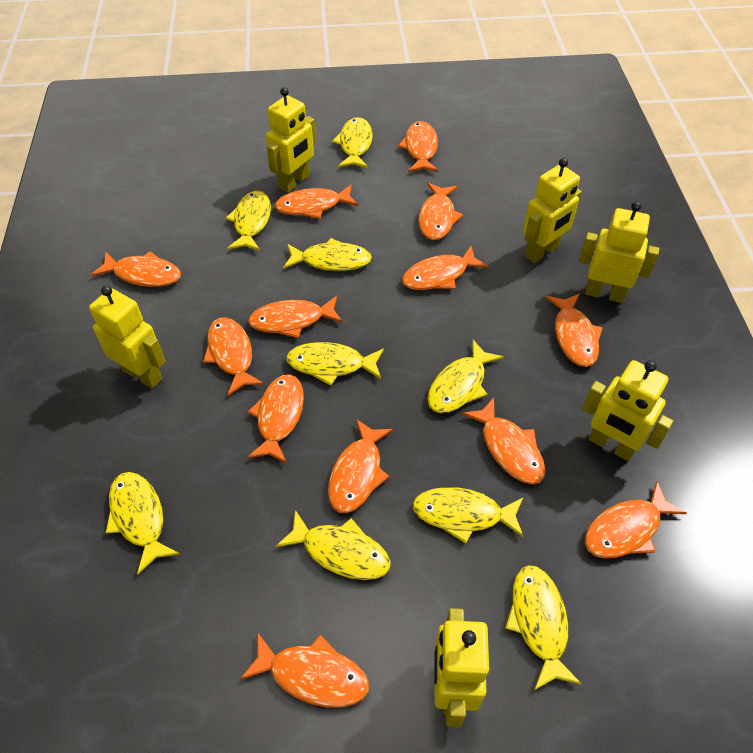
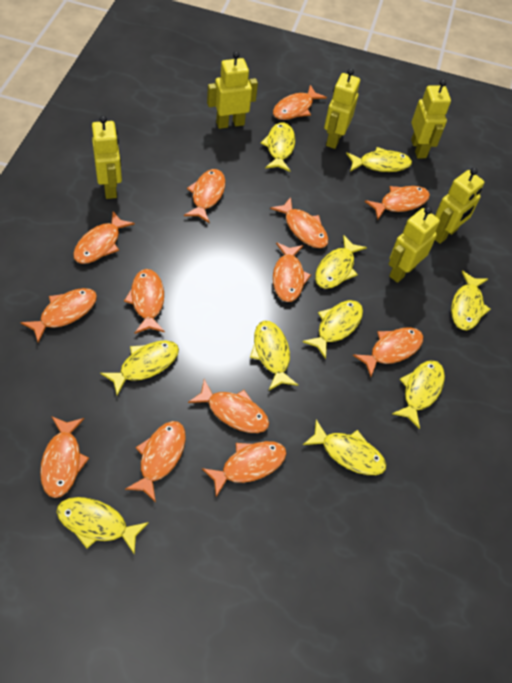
yellow fish: 9 -> 10

